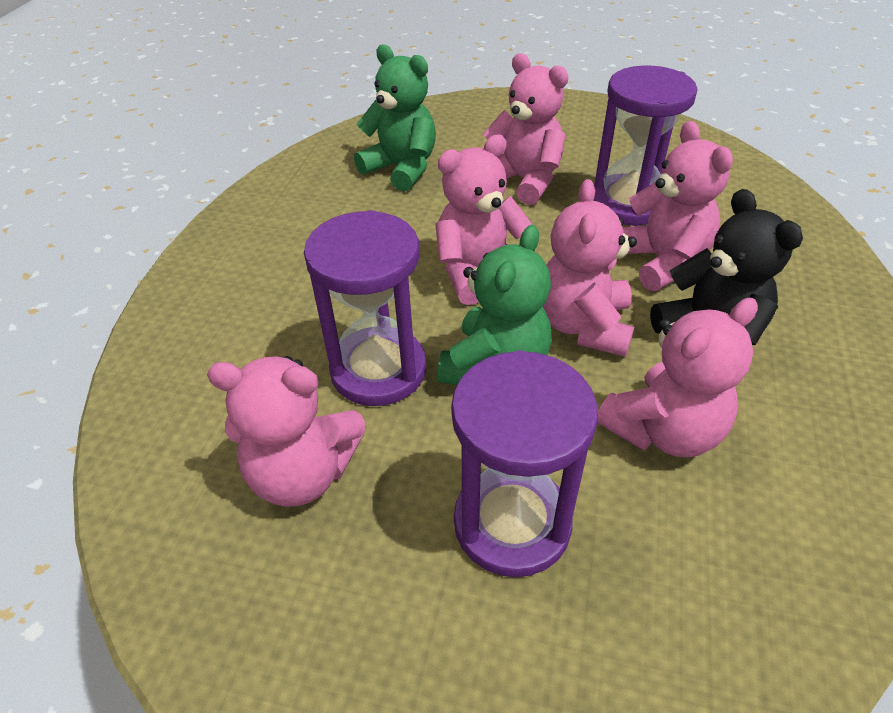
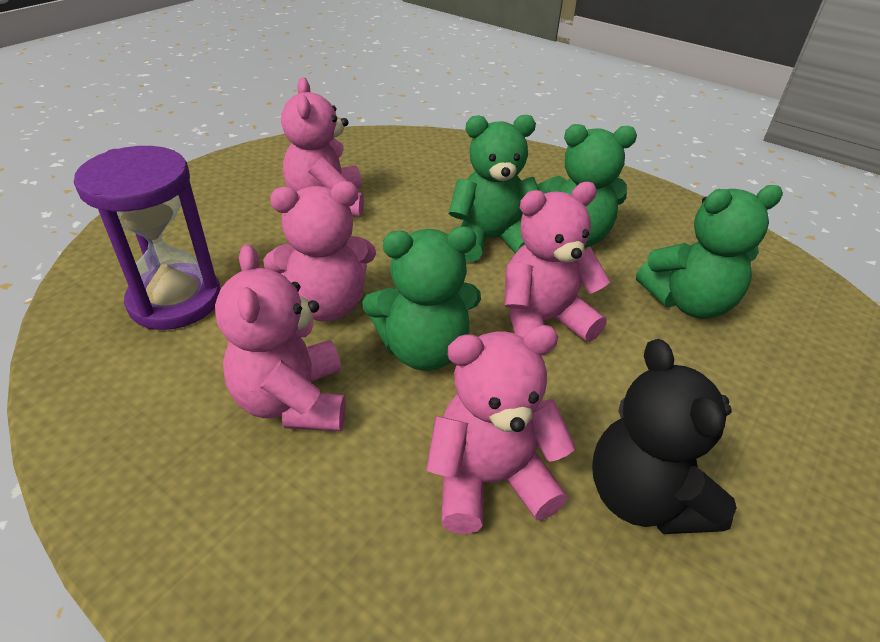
green teddy bear: 2 -> 4
pink teddy bear: 6 -> 5
purple hourglass: 3 -> 1

